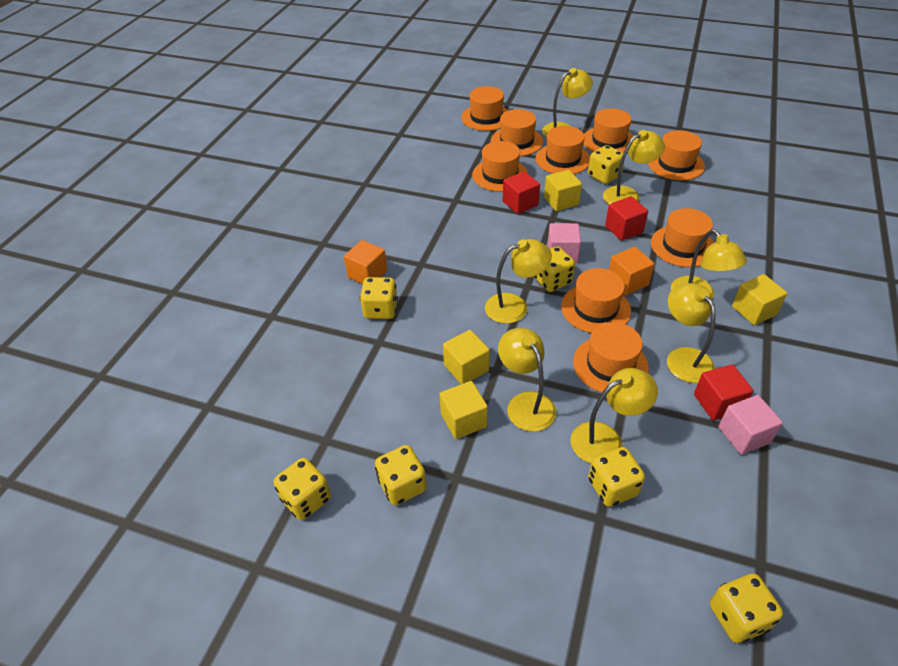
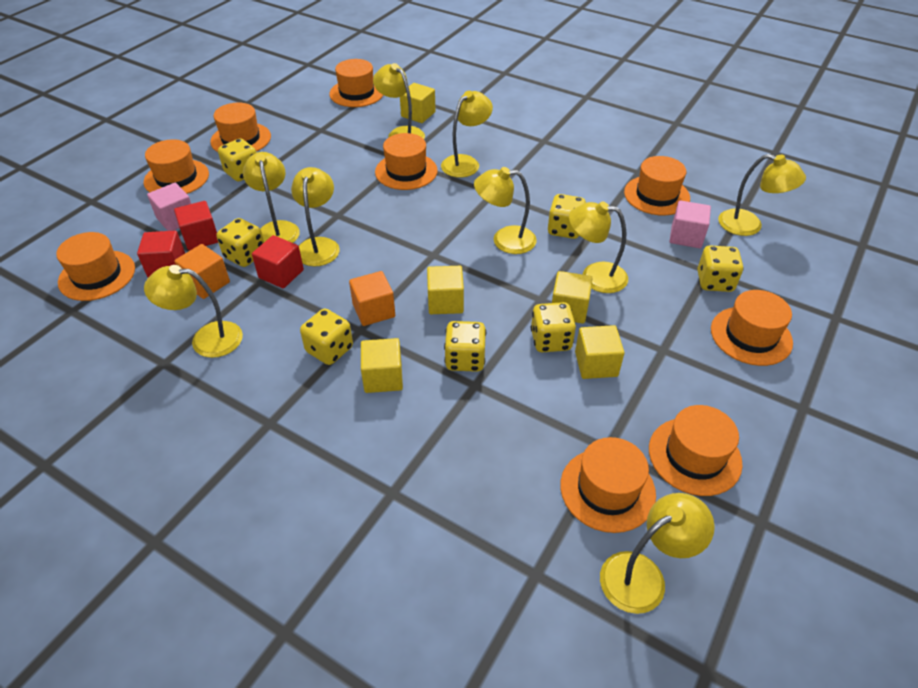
yellow cube: 4 -> 5
yellow lamp: 7 -> 9

